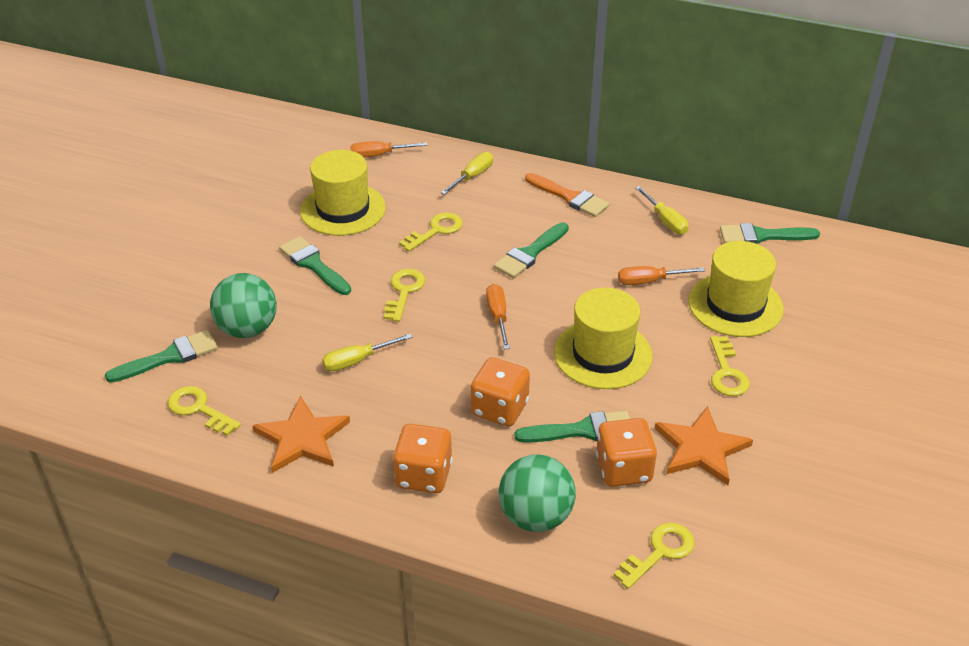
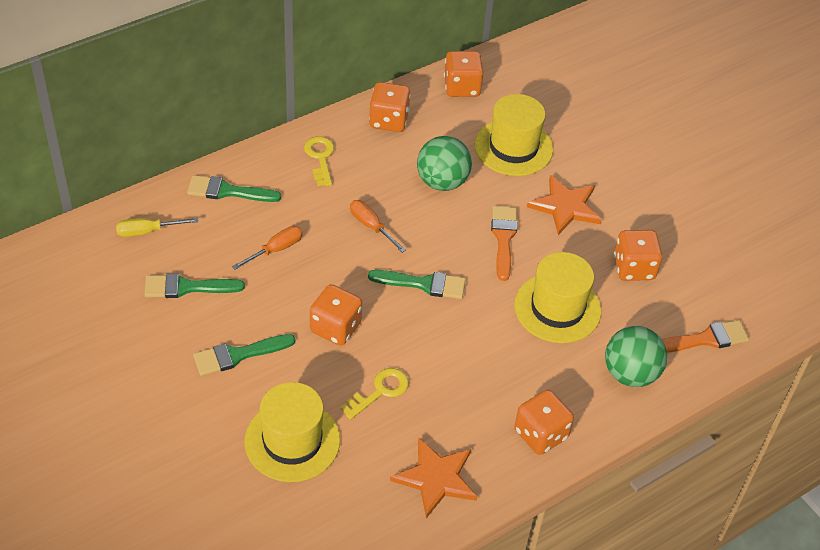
green brush: 5 -> 4
orange brush: 1 -> 2
orange dice: 3 -> 5
orange screwdriver: 3 -> 2
yellow key: 5 -> 2
yellow screwdriver: 3 -> 1

